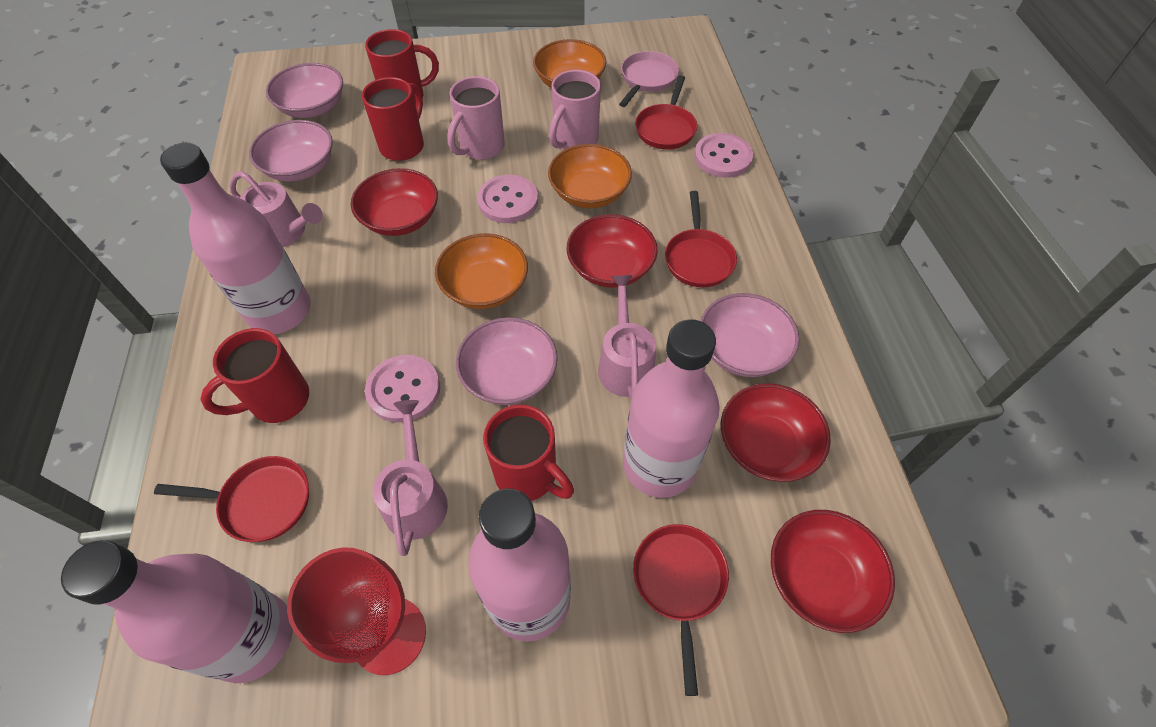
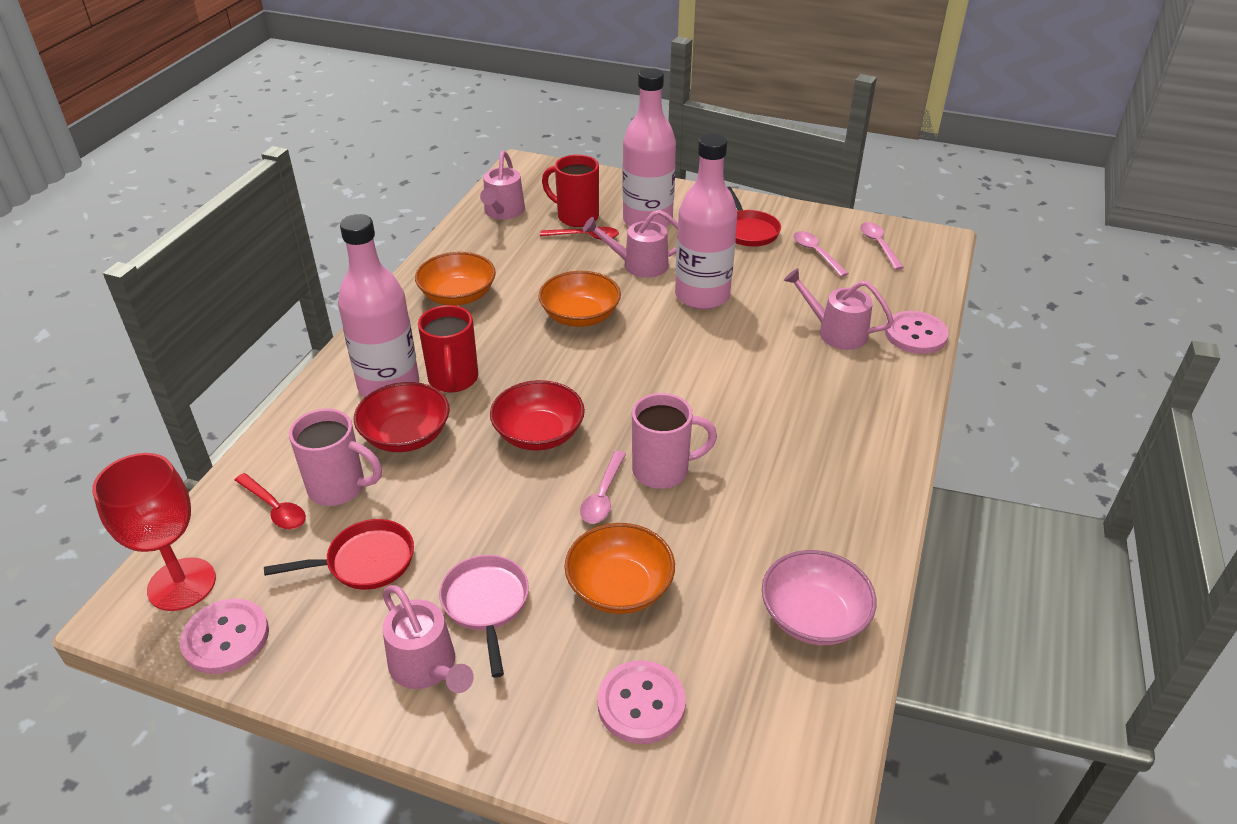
pink bottle: 4 -> 3
pink bowl: 4 -> 1
pink spoon: 0 -> 3
pink watering can: 3 -> 4
red bowl: 4 -> 2
red mug: 4 -> 2
red pan: 4 -> 2
red spoon: 0 -> 2

